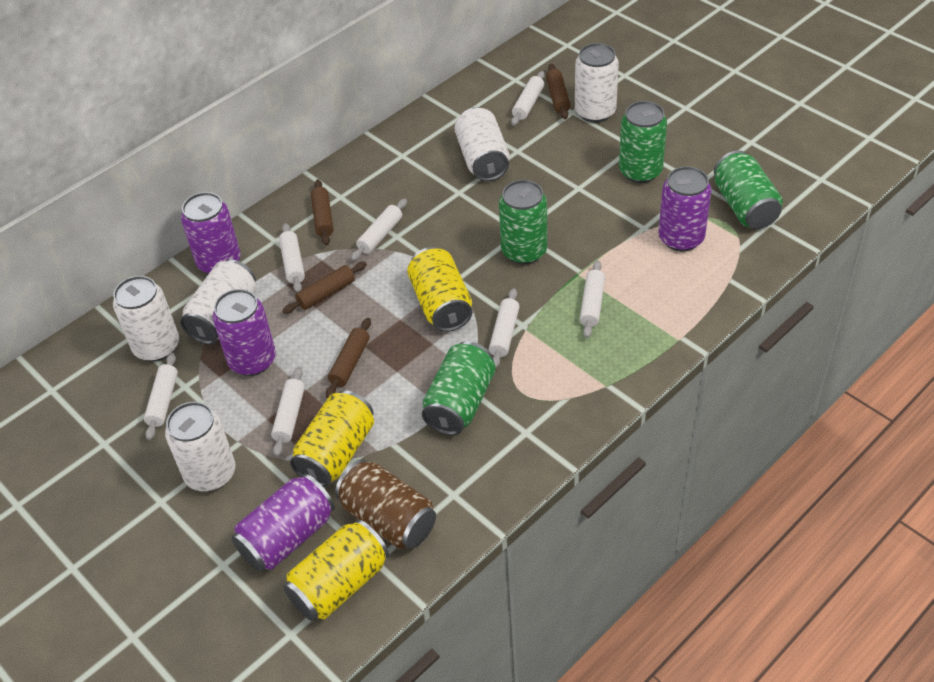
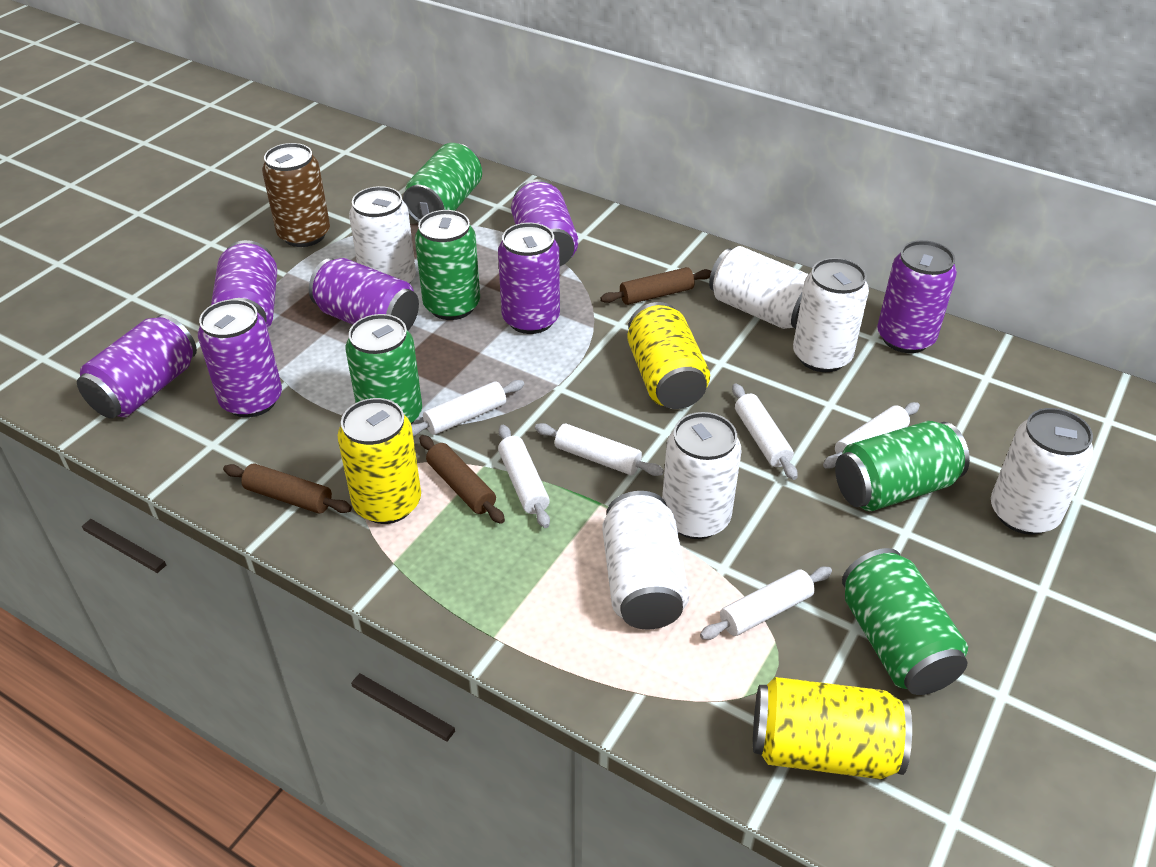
brown rolling pin: 4 -> 3
green can: 4 -> 5
purple can: 4 -> 7
white can: 5 -> 6
white rolling pin: 7 -> 6

